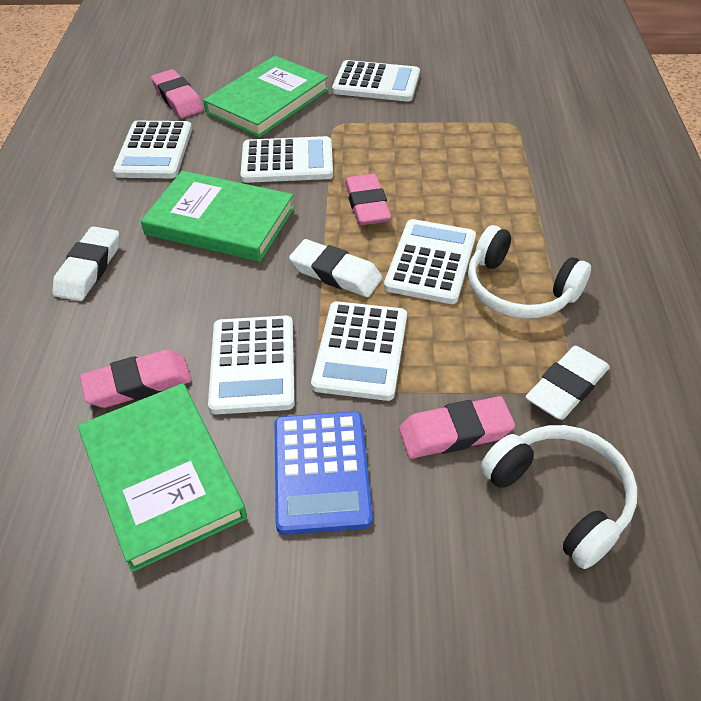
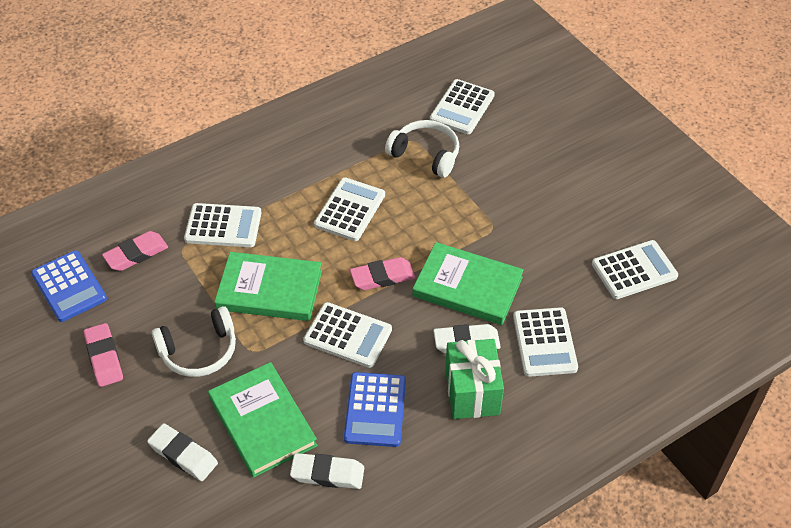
blue calculator: 1 -> 2
green gift: 0 -> 1
pink eraser: 4 -> 3

